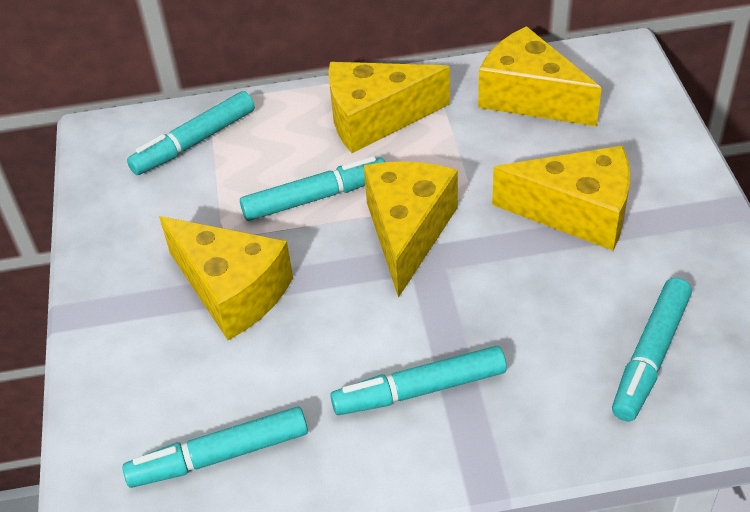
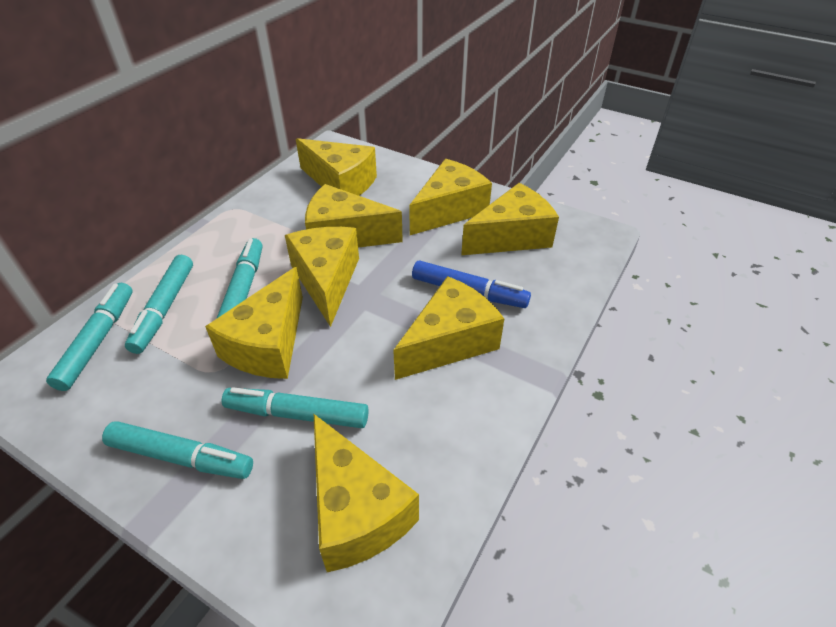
blue marker: 0 -> 1
yellow cheese: 5 -> 8

